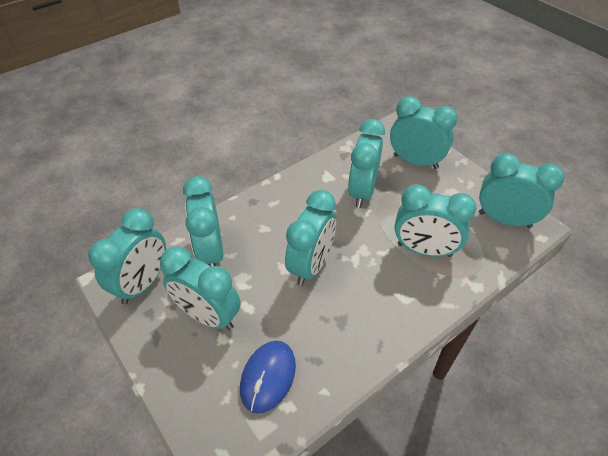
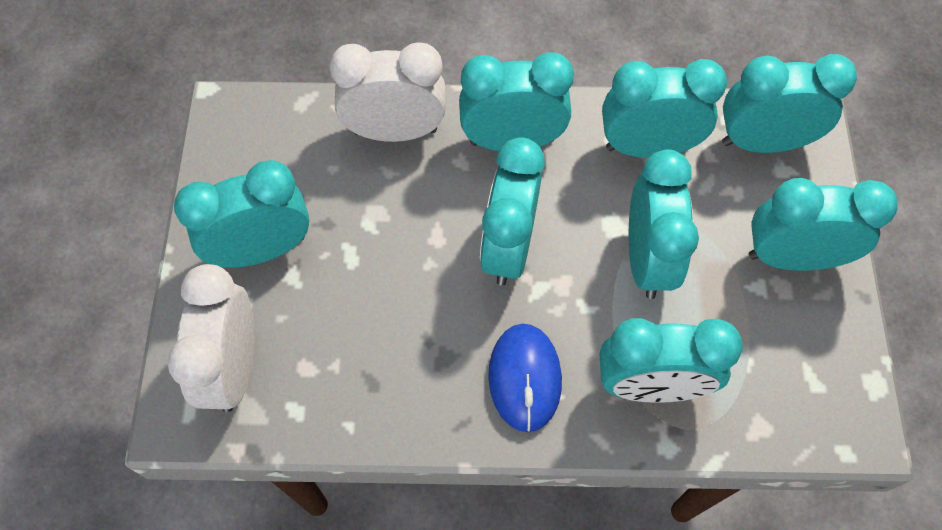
white clock: 0 -> 2

